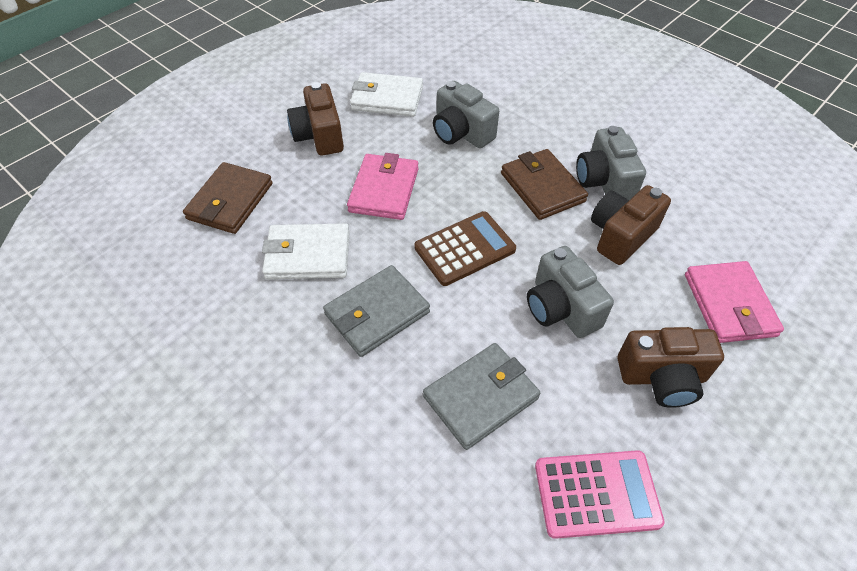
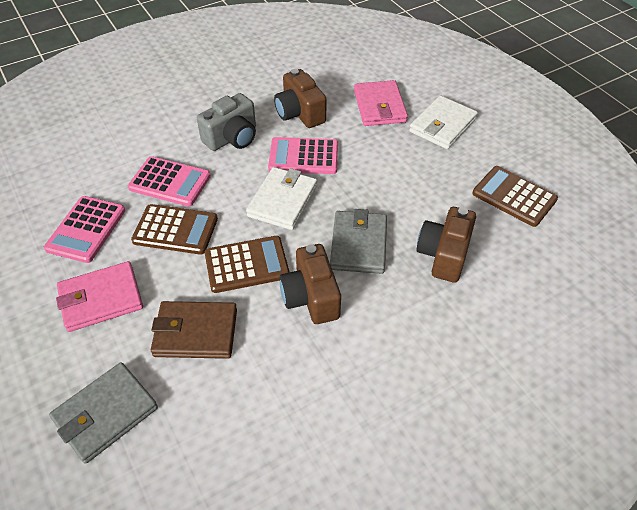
brown calculator: 1 -> 3
brown wallet: 2 -> 1
grey camera: 3 -> 1
pink calculator: 1 -> 3

